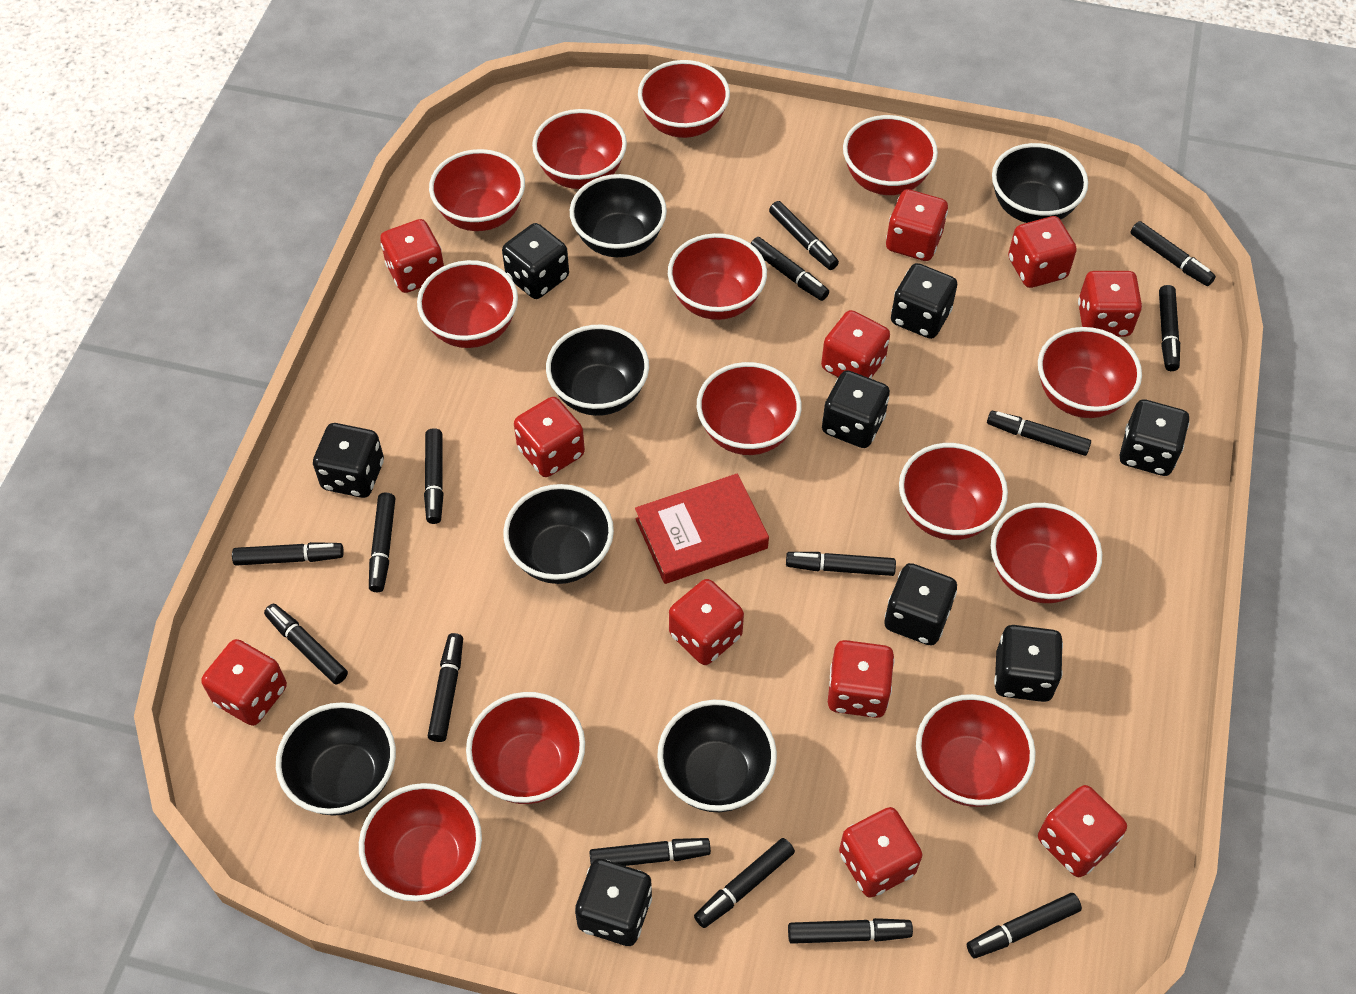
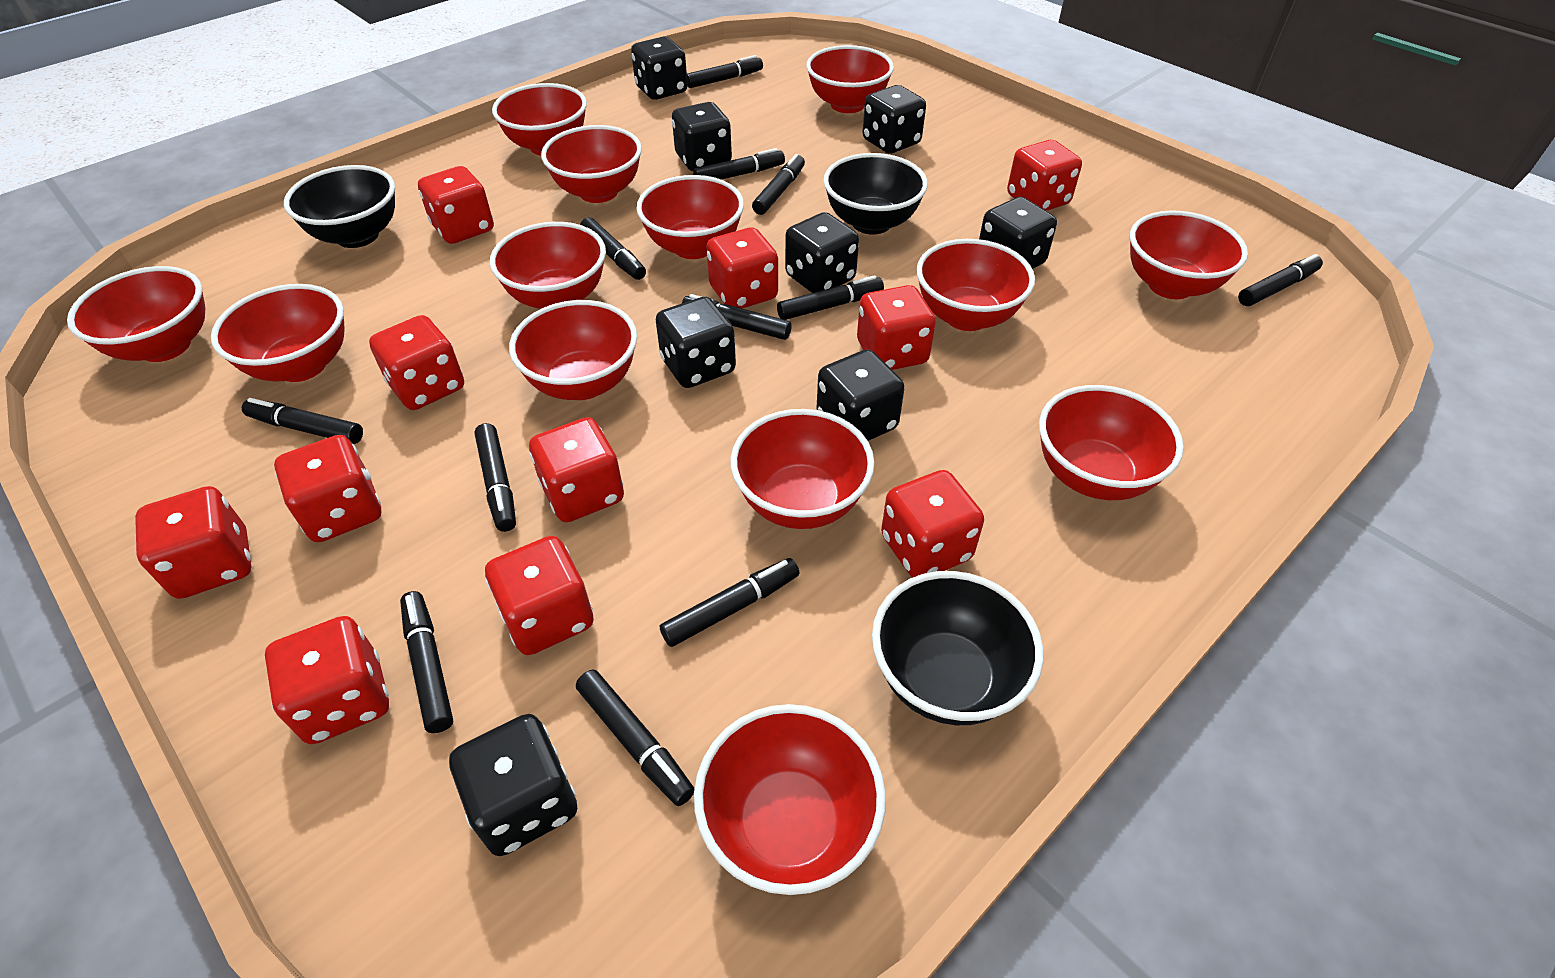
black bowl: 6 -> 3
black marker: 15 -> 12
red book: 1 -> 0

